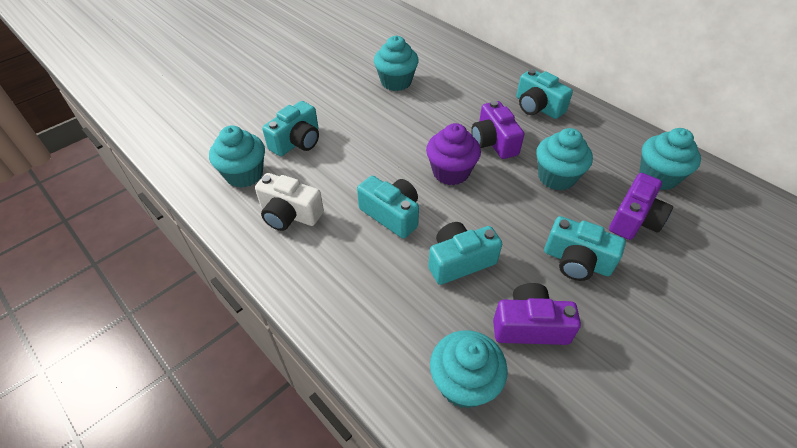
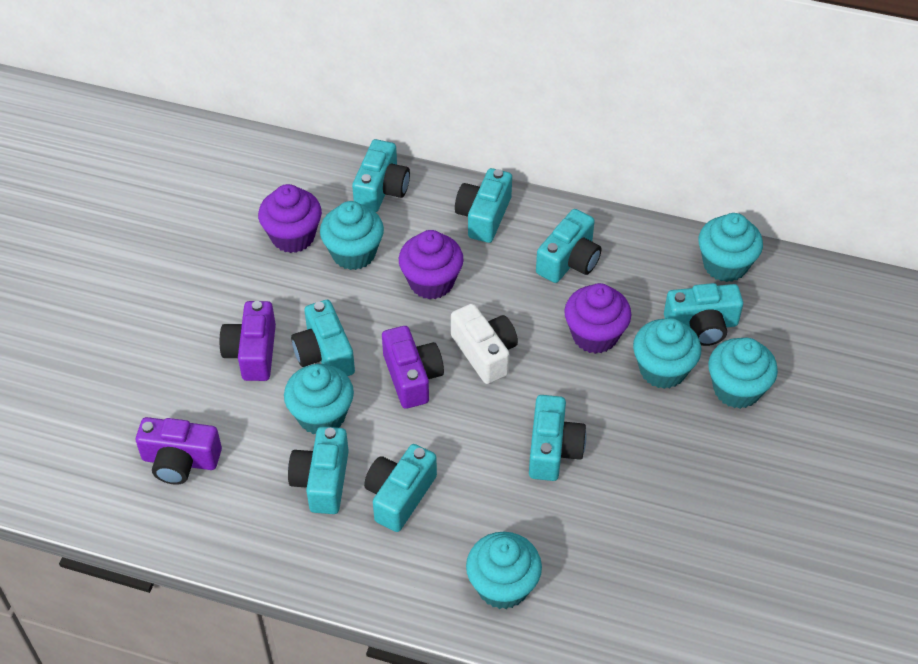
purple cupcake: 1 -> 3
turquoise camera: 5 -> 8
turquoise cupcake: 5 -> 6

